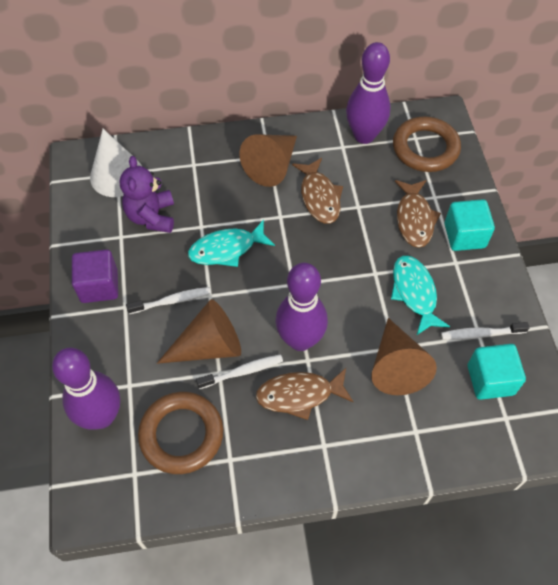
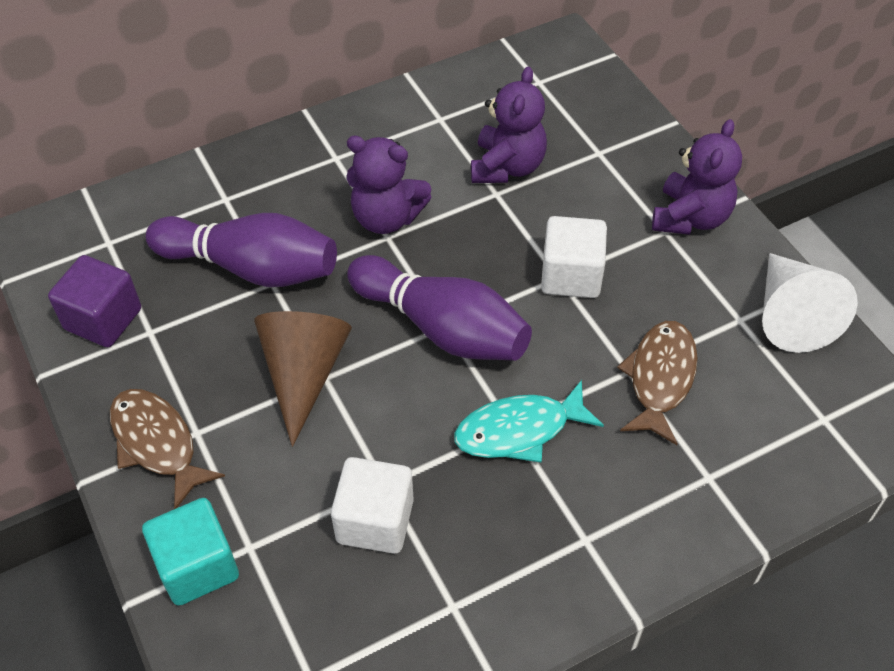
brown cone: 3 -> 1
brown fish: 3 -> 2
brown ring: 2 -> 0
purple bowling pin: 3 -> 2
purple teddy bear: 1 -> 3
turquoise cube: 2 -> 1
turquoise fish: 2 -> 1
white cube: 0 -> 2
white toothbrush: 3 -> 0

